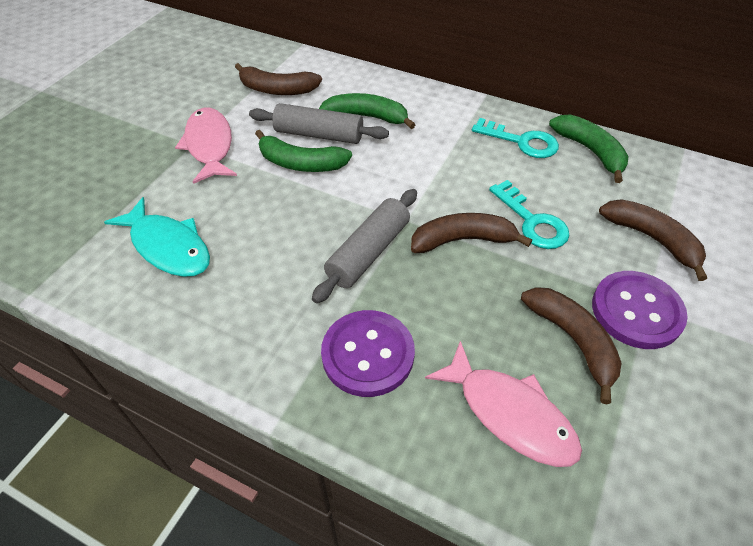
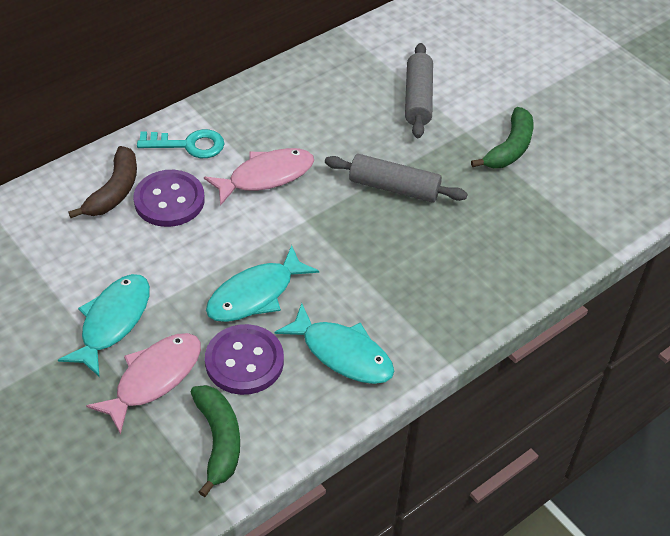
brown banana: 4 -> 1
green banana: 3 -> 2
turquoise fish: 1 -> 3
turquoise key: 2 -> 1

